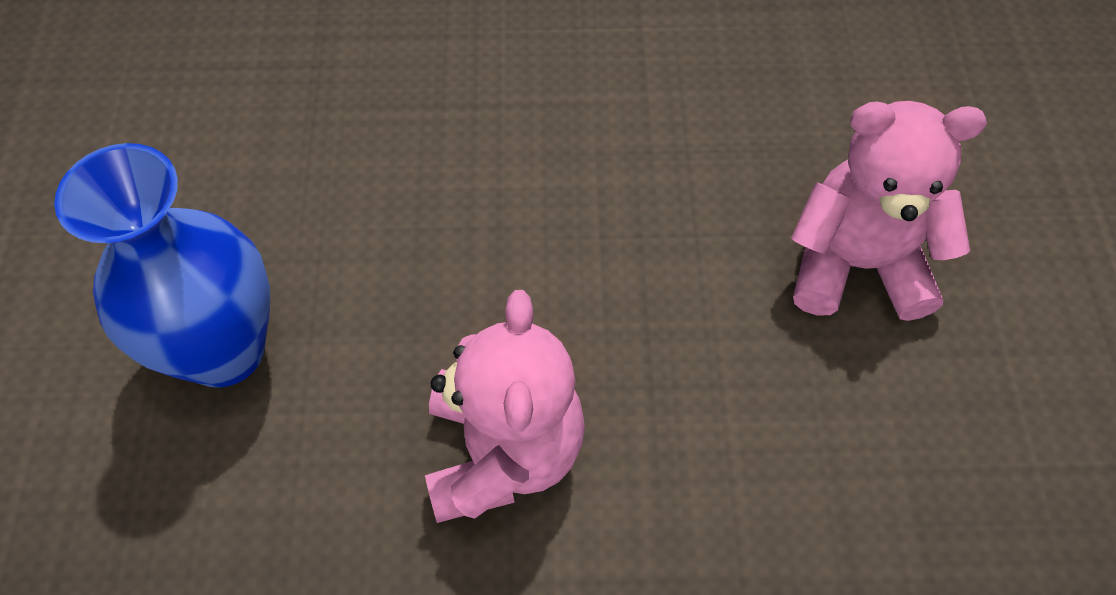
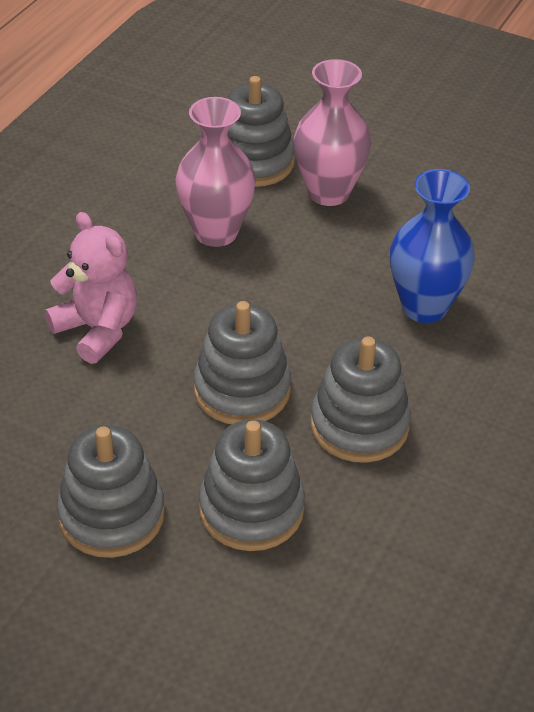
grey stacking toy: 0 -> 5
pink teddy bear: 2 -> 1
pink vase: 0 -> 2

